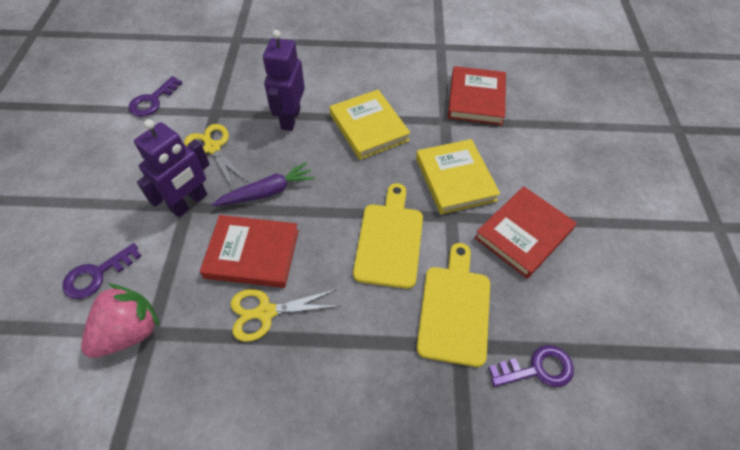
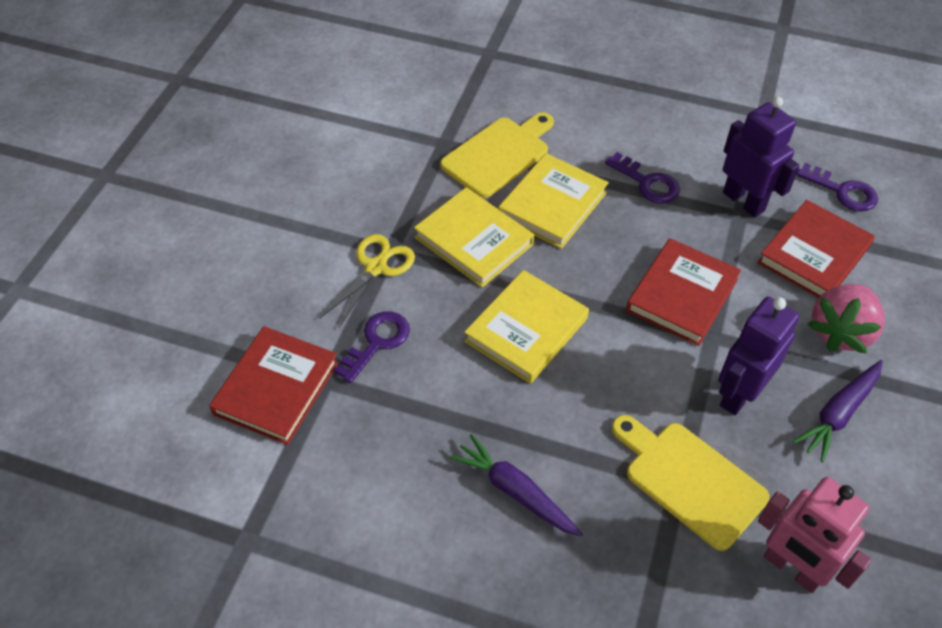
pink robot: 0 -> 1
purple carrot: 1 -> 2
yellow book: 2 -> 3
yellow scissors: 2 -> 1

